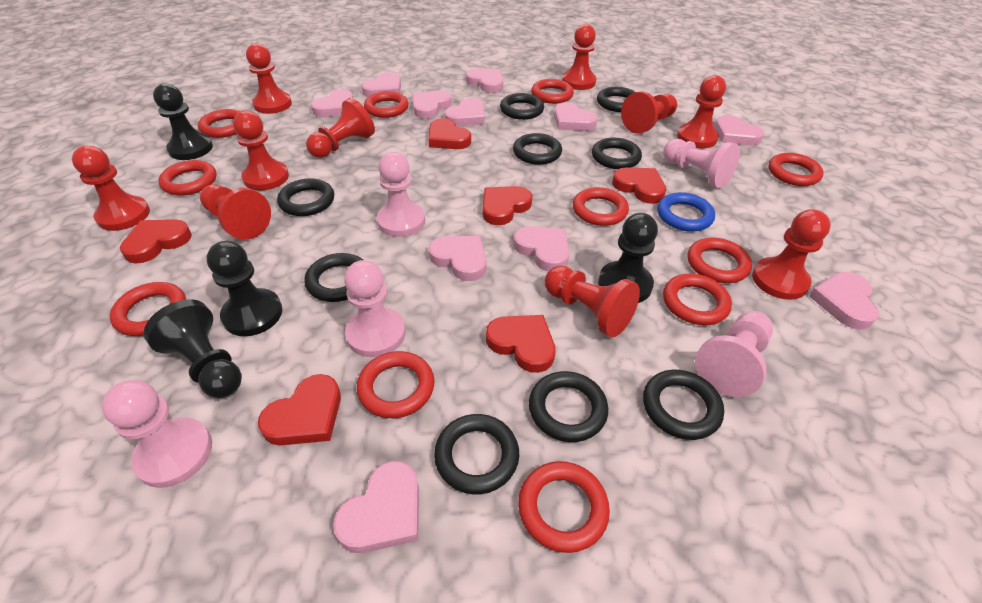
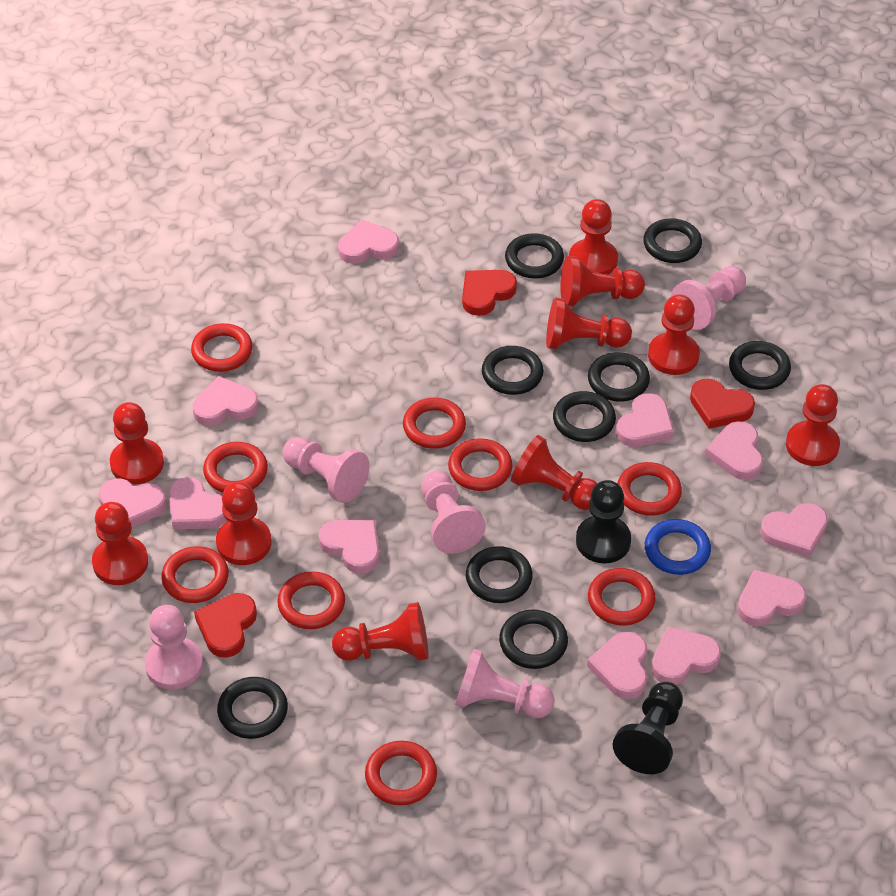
black pawn: 4 -> 2
red heart: 6 -> 3
red ring: 11 -> 9

